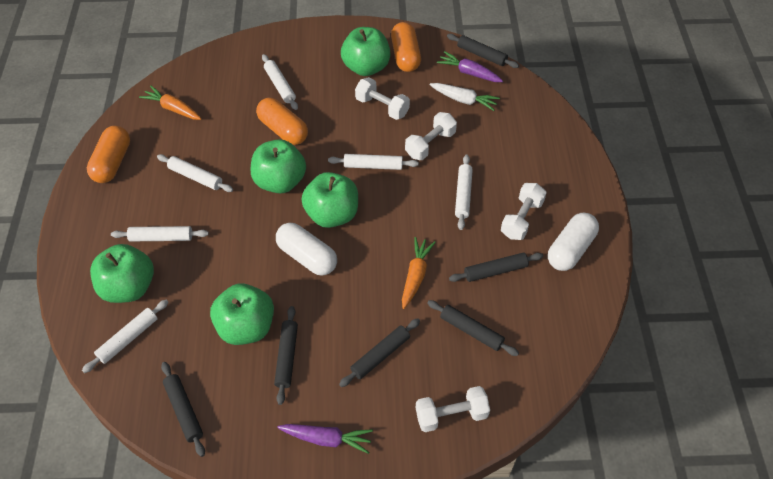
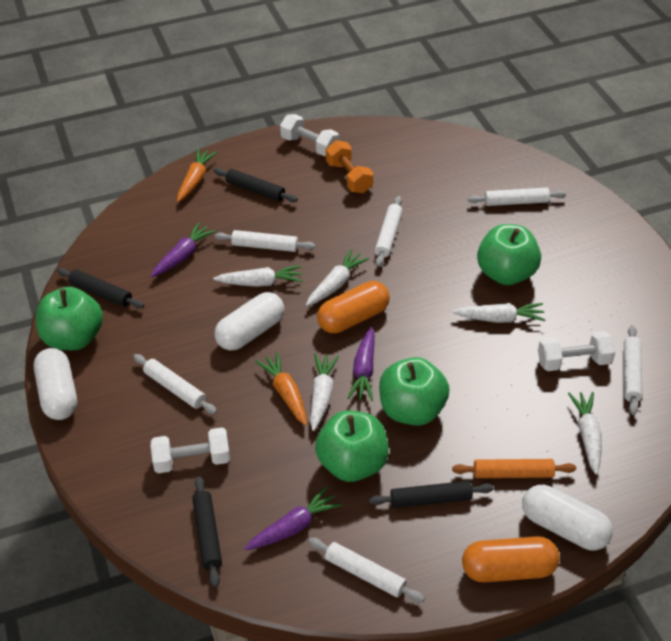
black rolling pin: 6 -> 4
green apple: 5 -> 4
orange capsule: 3 -> 2
orange dumbbell: 0 -> 1
orange rolling pin: 0 -> 1
purple carrot: 2 -> 3
white capsule: 2 -> 3
white carrot: 1 -> 5
white dumbbell: 4 -> 3

